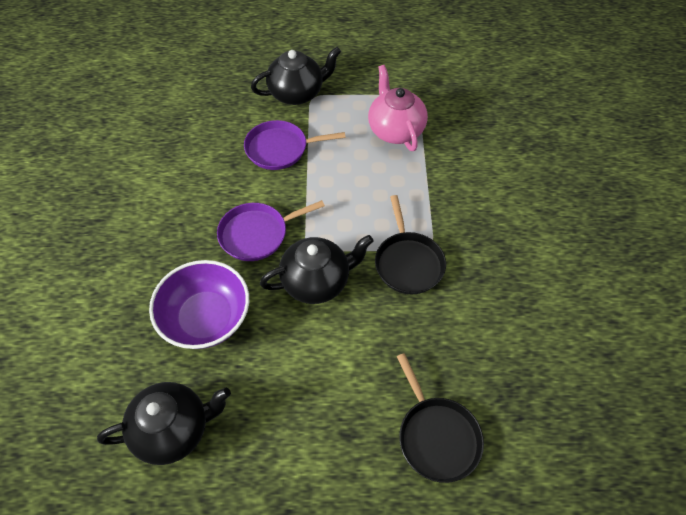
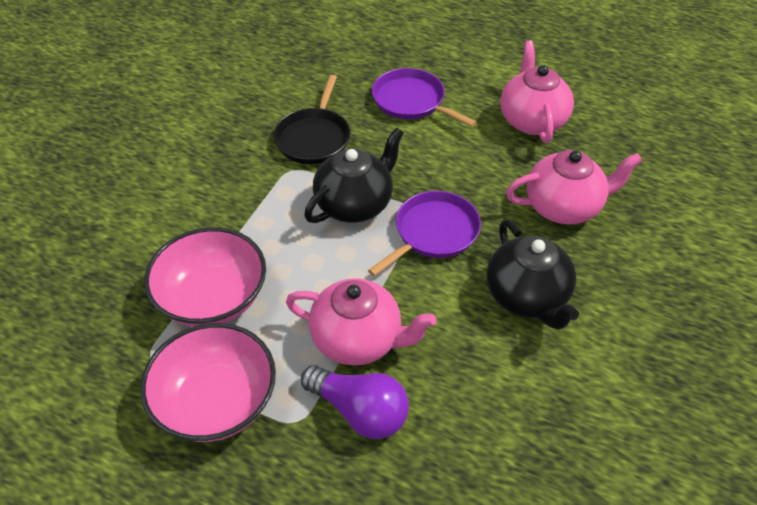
black pan: 2 -> 1
black teapot: 3 -> 2
pink bowl: 0 -> 2
pink teapot: 1 -> 3
purple bowl: 1 -> 0
purple light bulb: 0 -> 1

